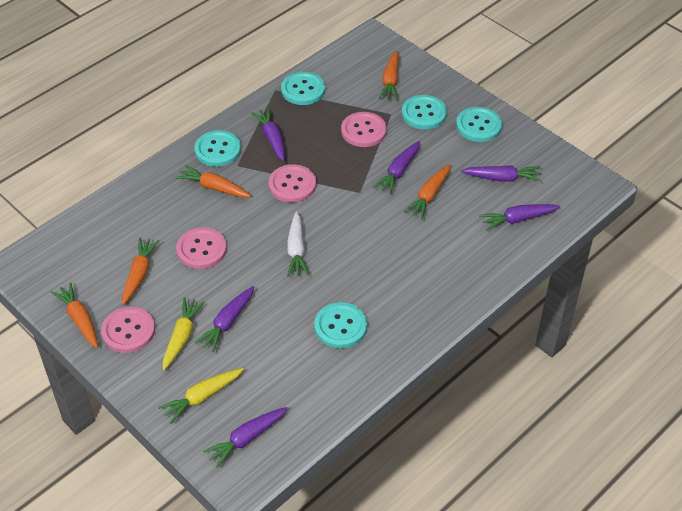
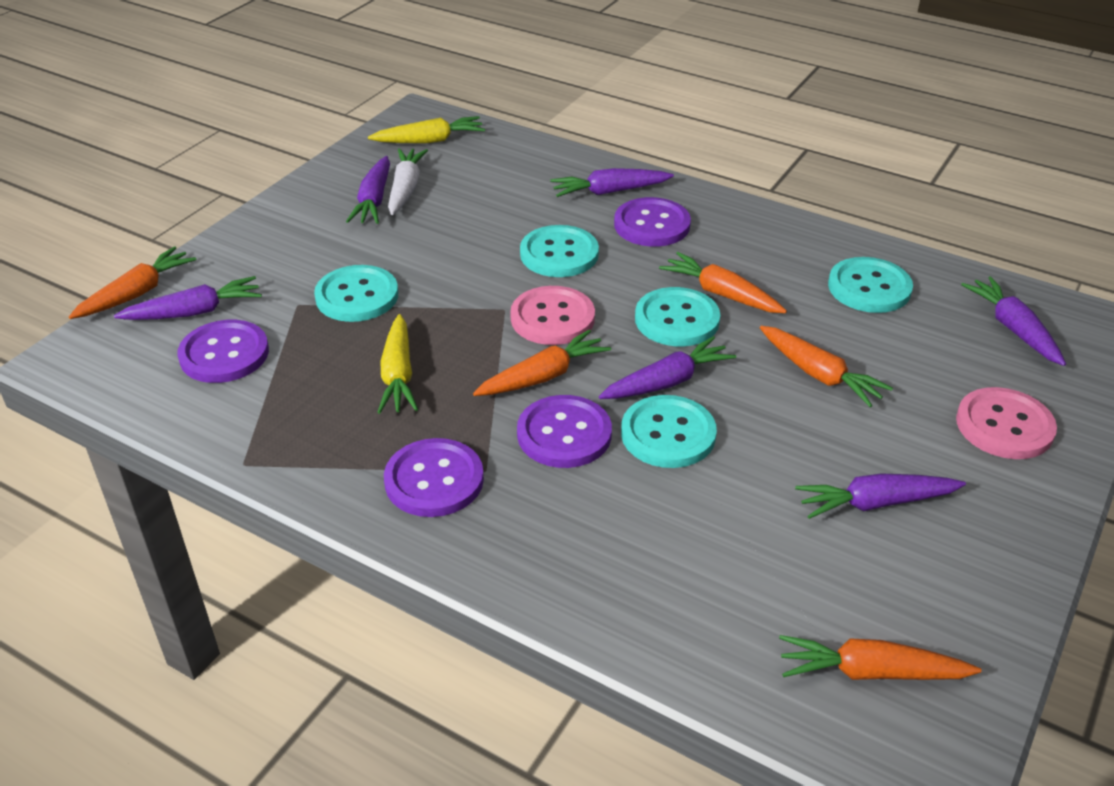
pink button: 4 -> 2
purple button: 0 -> 4

